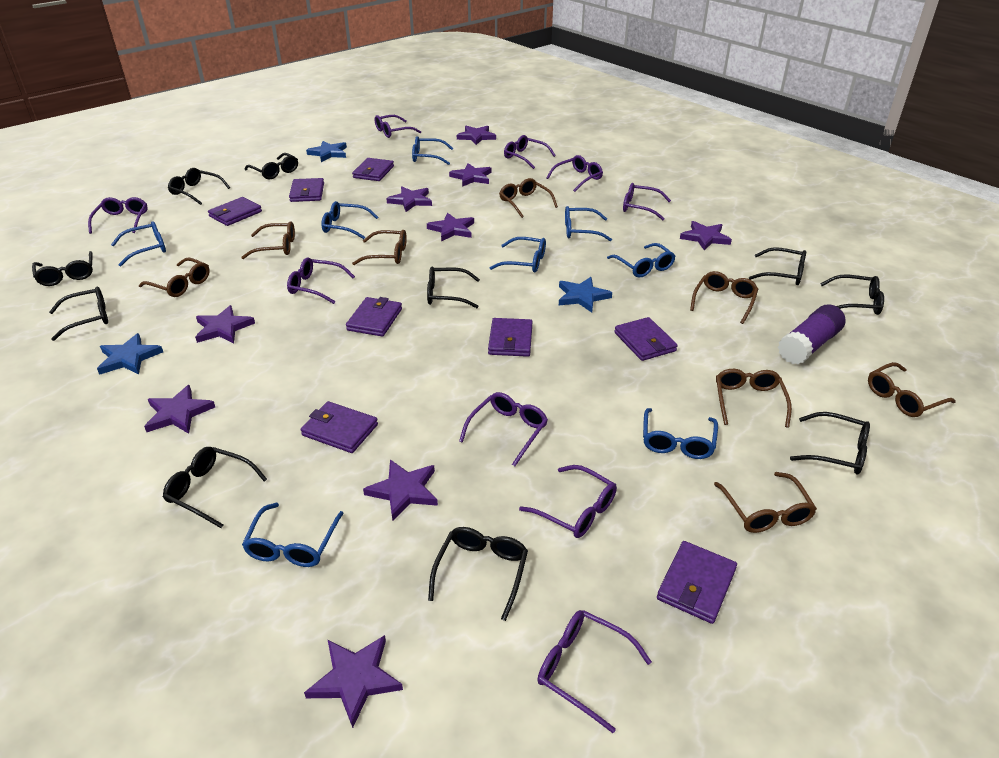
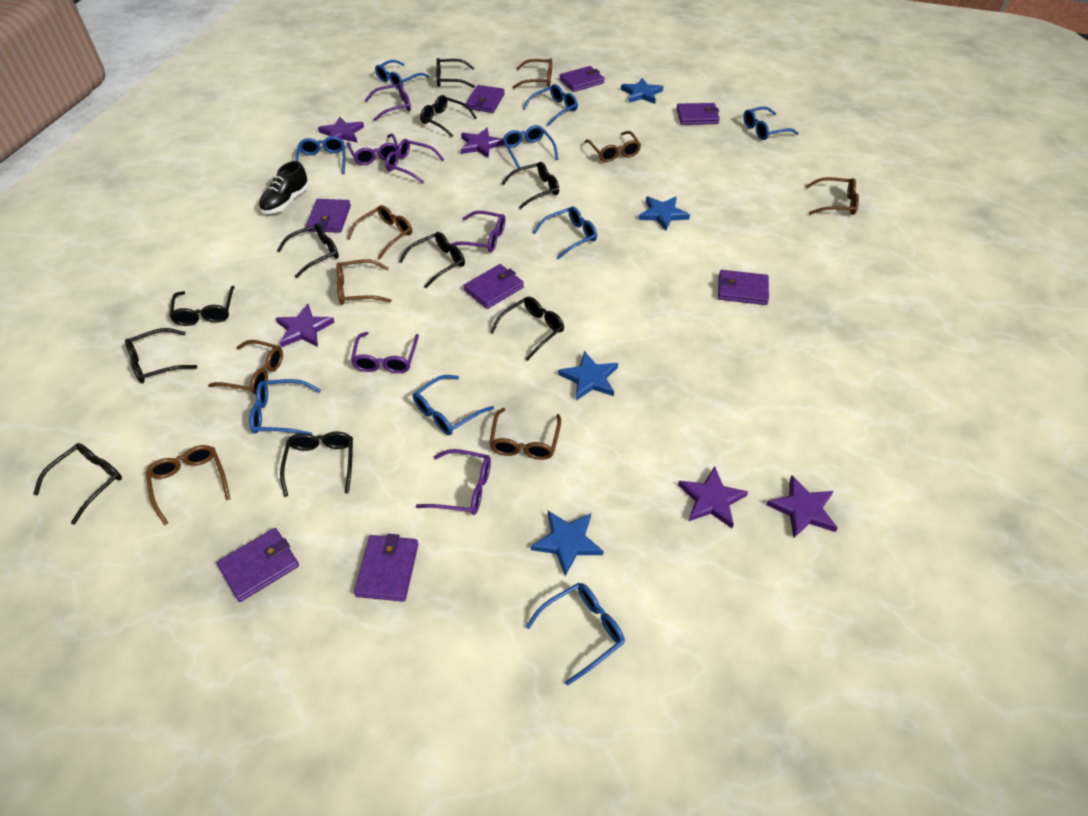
black shoe: 0 -> 1
blue glasses: 8 -> 9
blue star: 3 -> 4
purple glasses: 9 -> 6
purple glue stick: 1 -> 0
purple star: 9 -> 5

